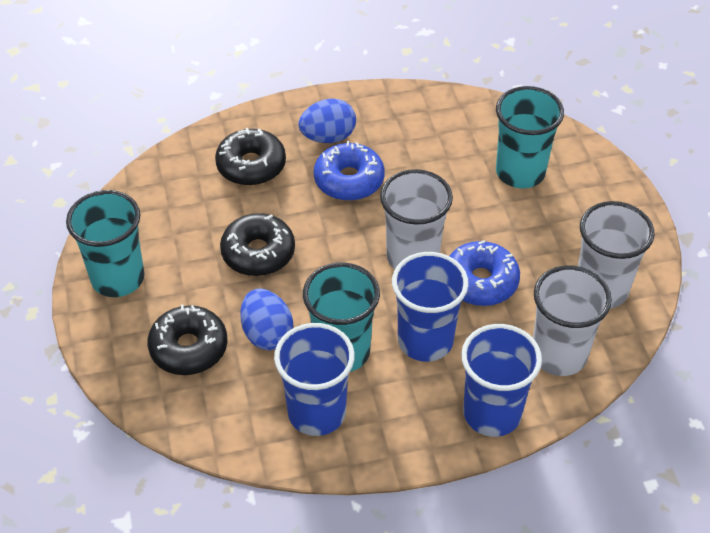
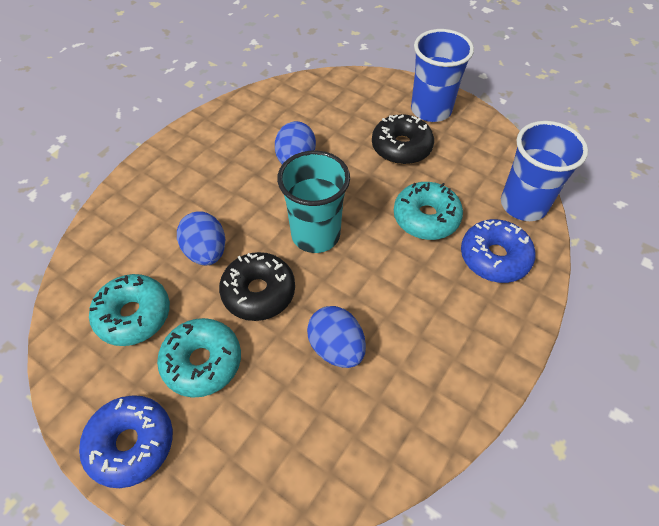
black donut: 3 -> 2
blue cup: 3 -> 2
blue egg: 2 -> 3
turquoise cup: 3 -> 1
turquoise donut: 0 -> 3
white cup: 3 -> 0

